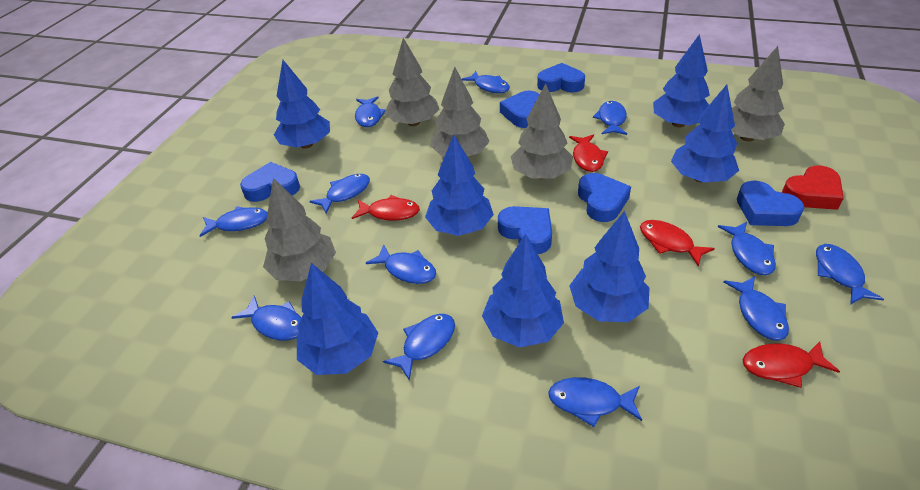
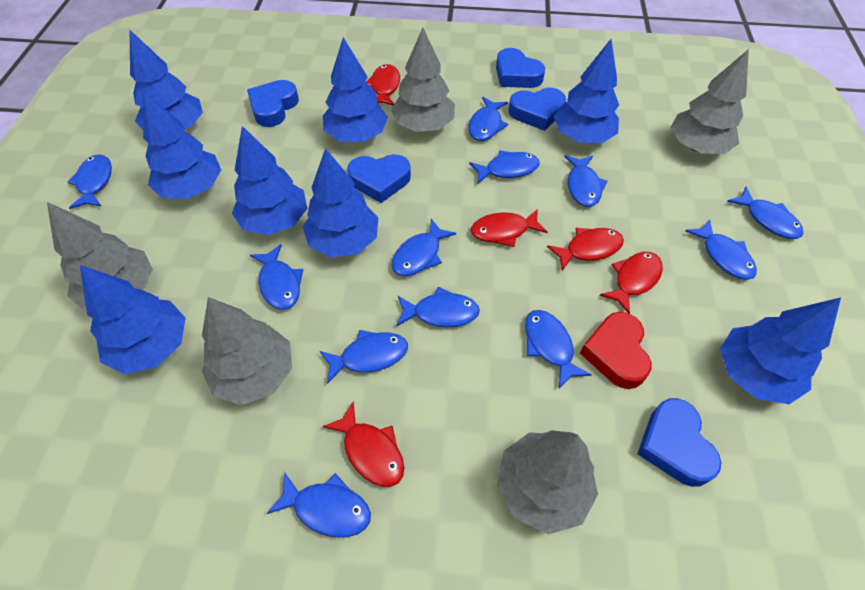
blue heart: 6 -> 5
blue tree: 7 -> 8
red fish: 4 -> 5

